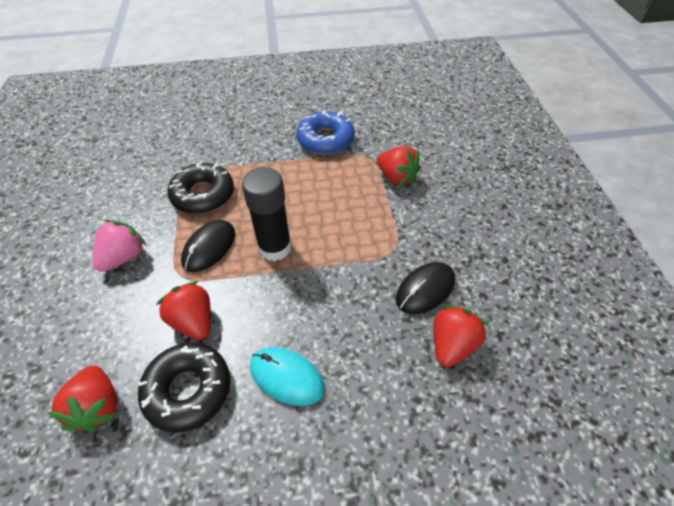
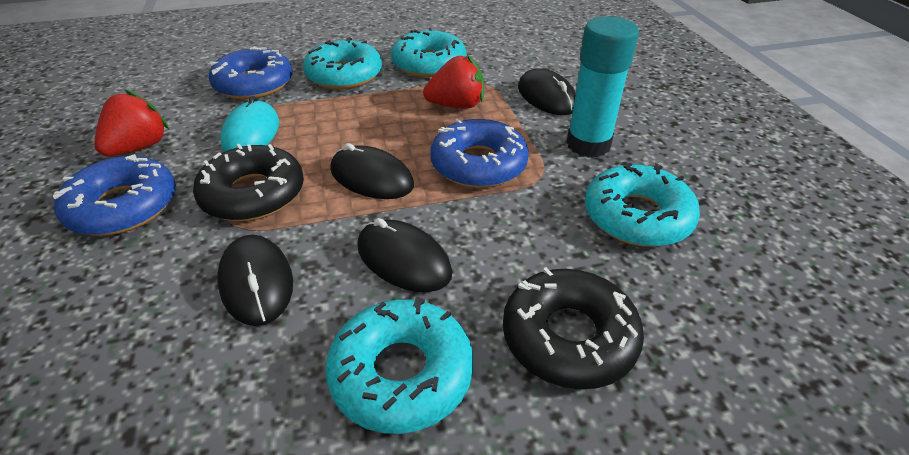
black glue stick: 1 -> 0
black mouse: 2 -> 4
blue donut: 1 -> 3
pink strawberry: 1 -> 0
red strawberry: 4 -> 2
turquoise donut: 0 -> 4
turquoise glue stick: 0 -> 1

